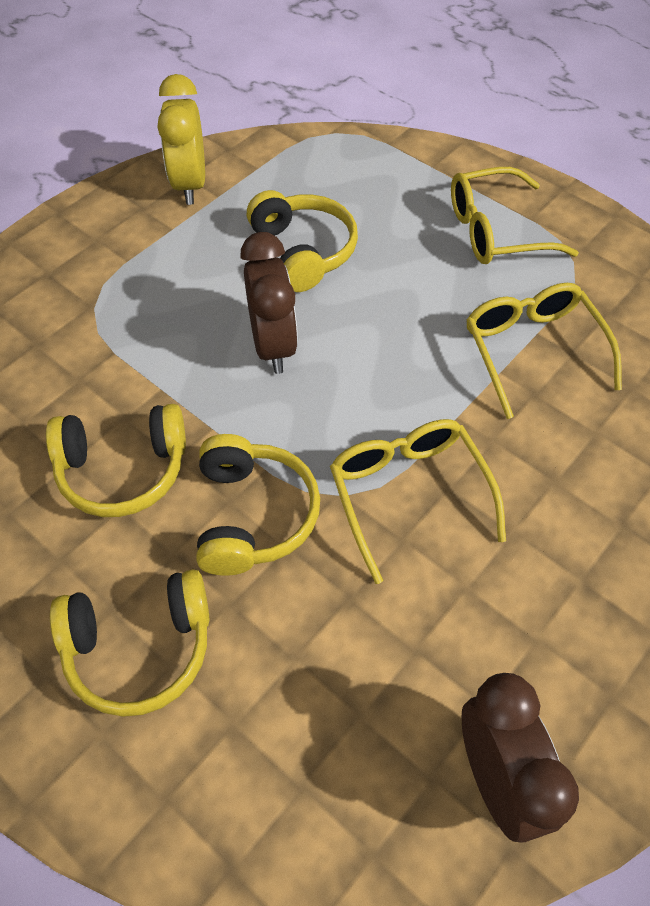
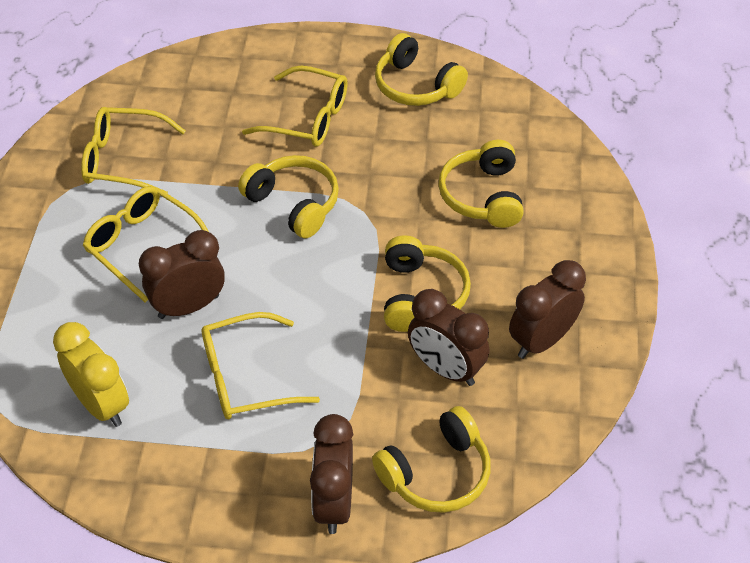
brown clock: 2 -> 4
yellow glasses: 3 -> 4
yellow headphones: 4 -> 5

